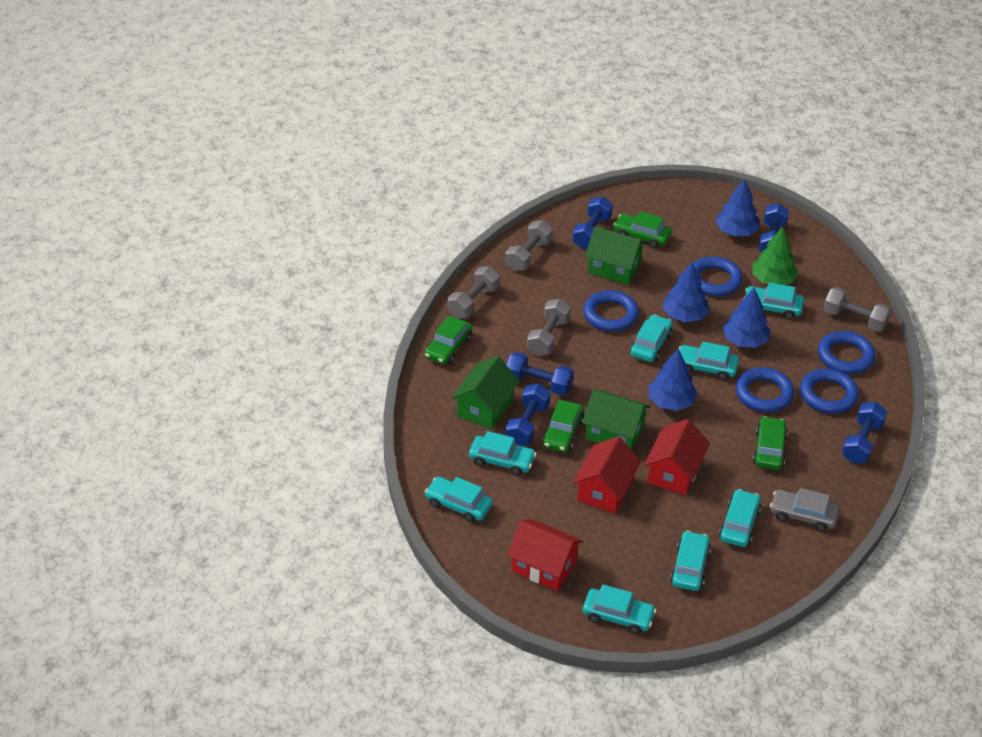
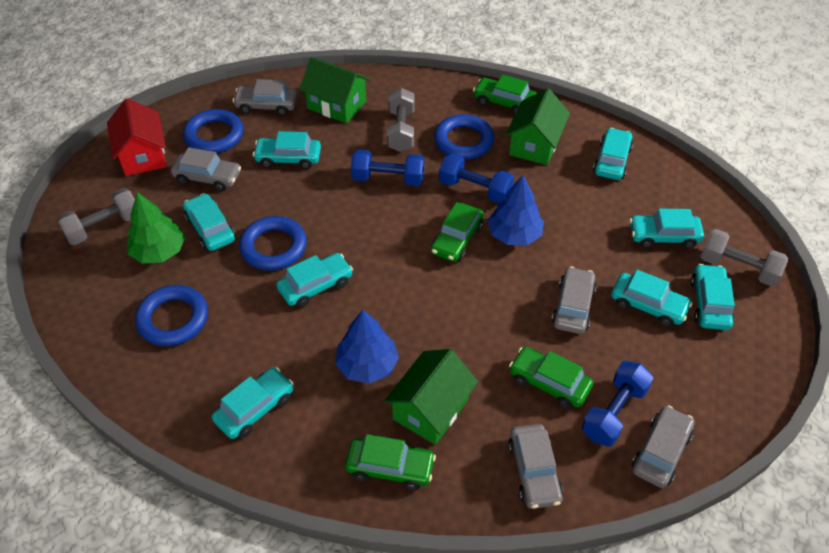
blue dumbbell: 5 -> 3
blue ring: 5 -> 4
blue tree: 4 -> 2
grey car: 1 -> 5
grey dumbbell: 4 -> 3
red house: 3 -> 1

